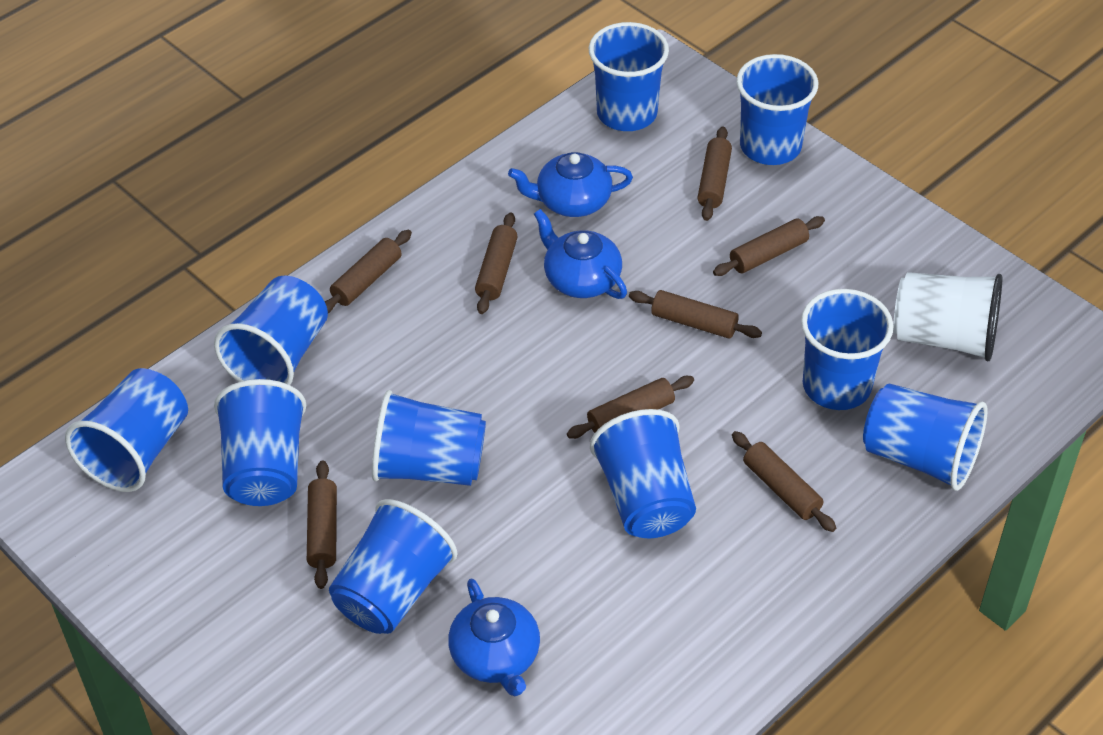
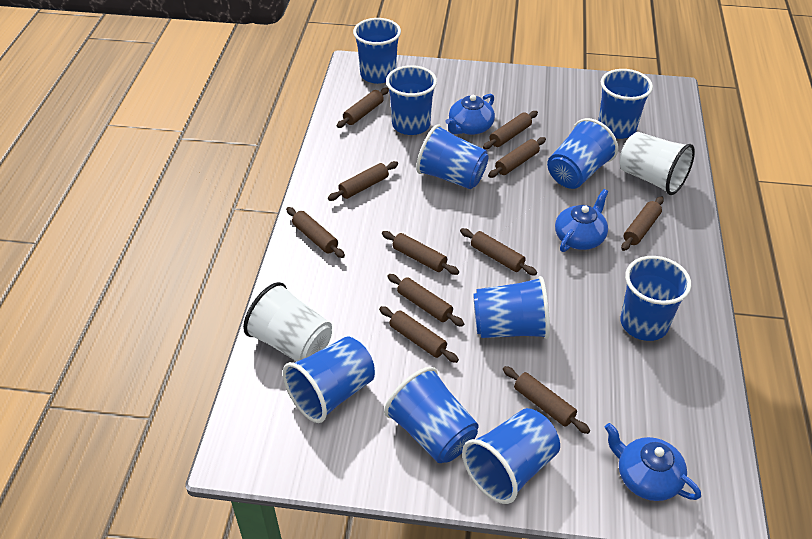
brown rolling pin: 8 -> 11
white cup: 1 -> 2

